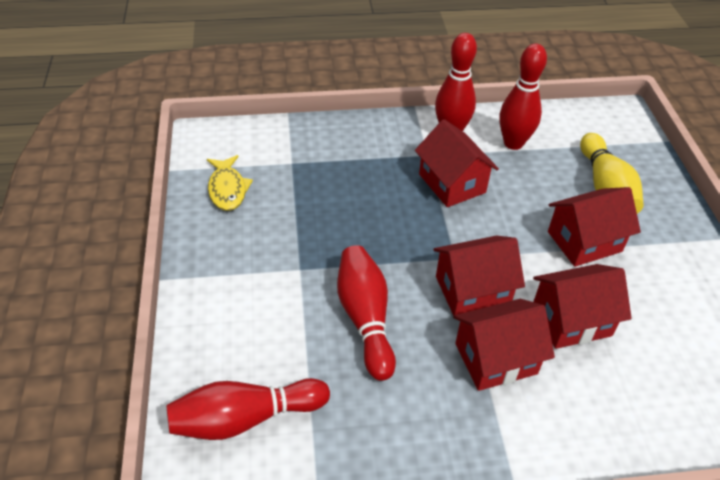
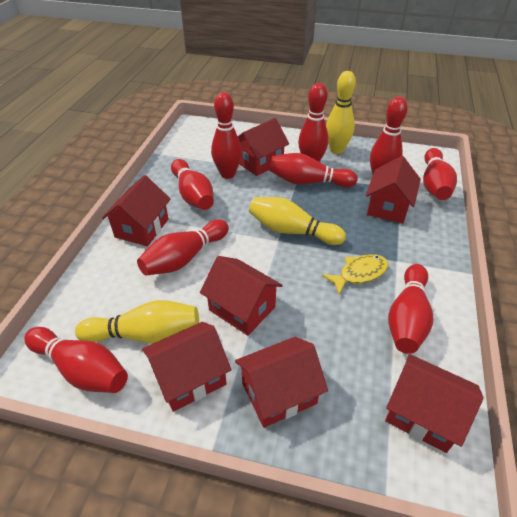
red bowling pin: 4 -> 9
red house: 5 -> 7
yellow bowling pin: 1 -> 3

